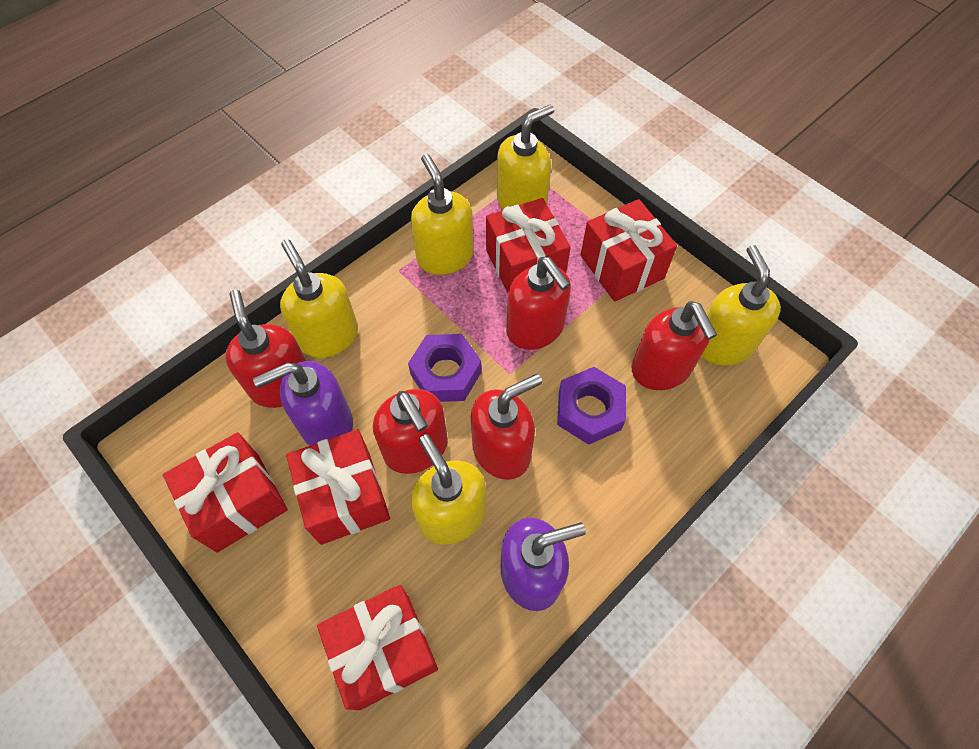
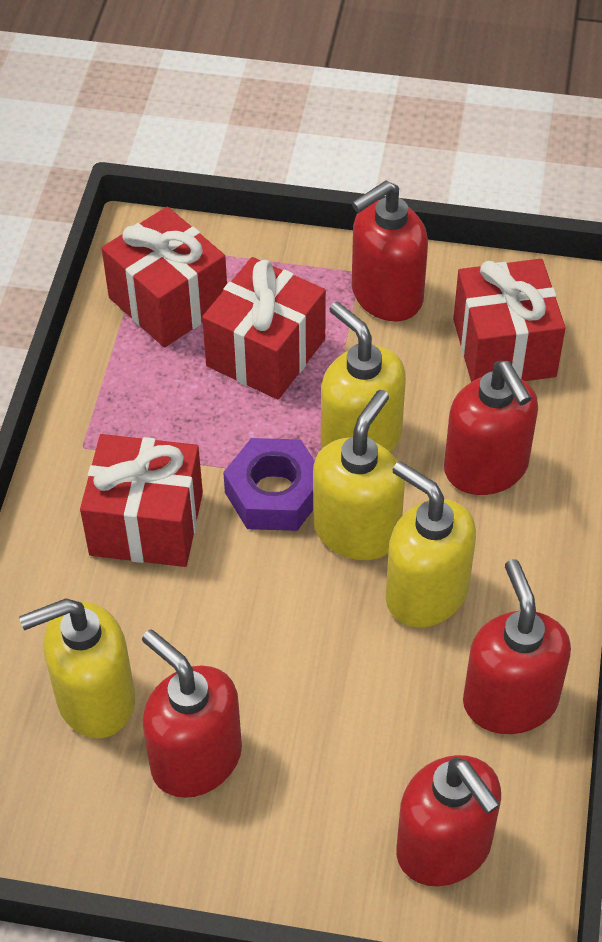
purple nut: 2 -> 1
purple soap dispenser: 2 -> 0
red gift: 5 -> 4
yellow soap dispenser: 5 -> 4

